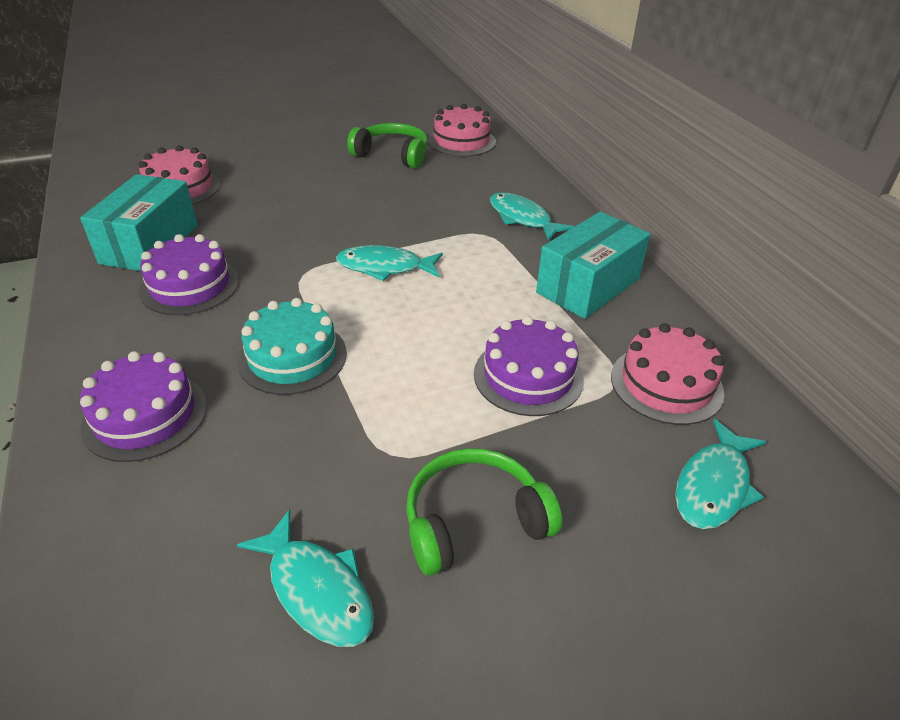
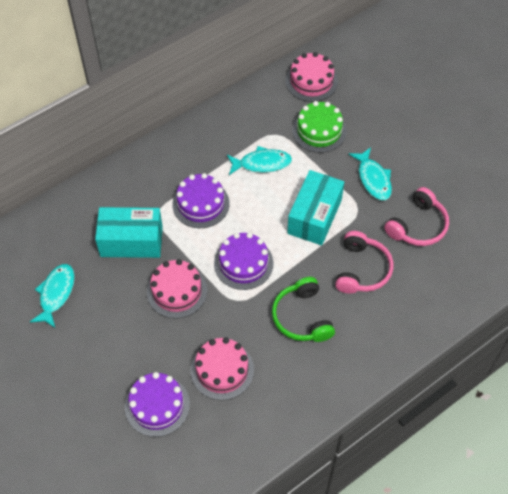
green cake: 0 -> 1
green headphones: 2 -> 1
pink headphones: 0 -> 2
turquoise cake: 1 -> 0
turquoise fish: 4 -> 3

